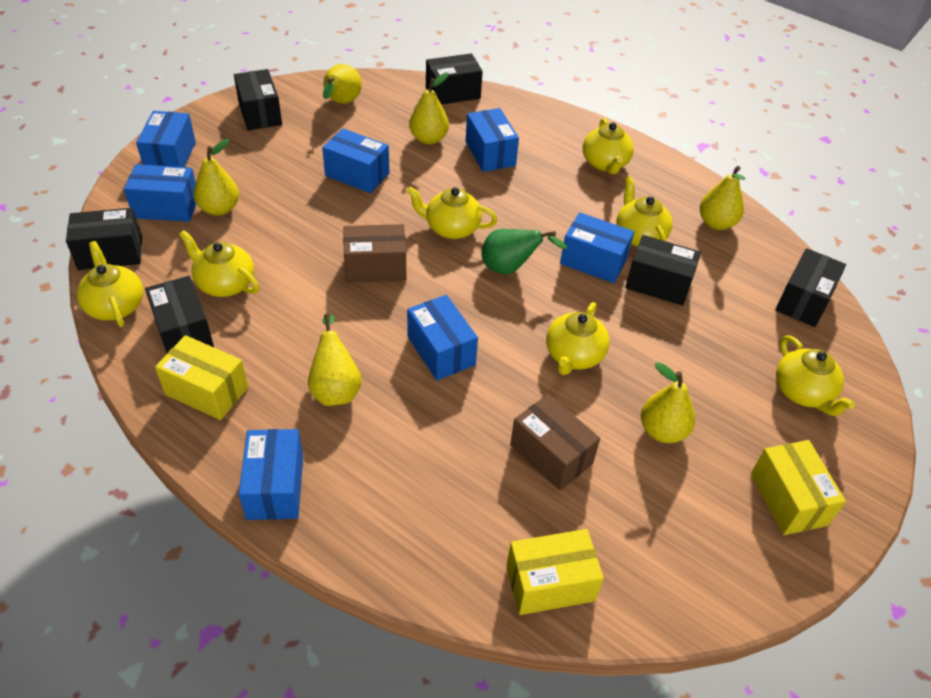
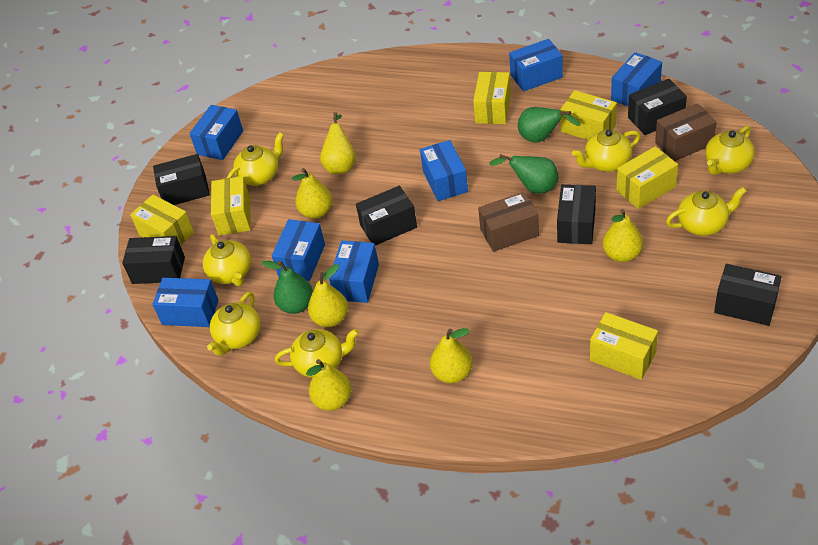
green pear: 1 -> 3
yellow box: 3 -> 6

